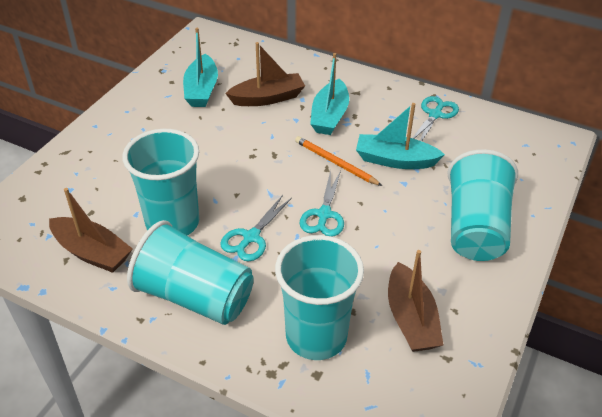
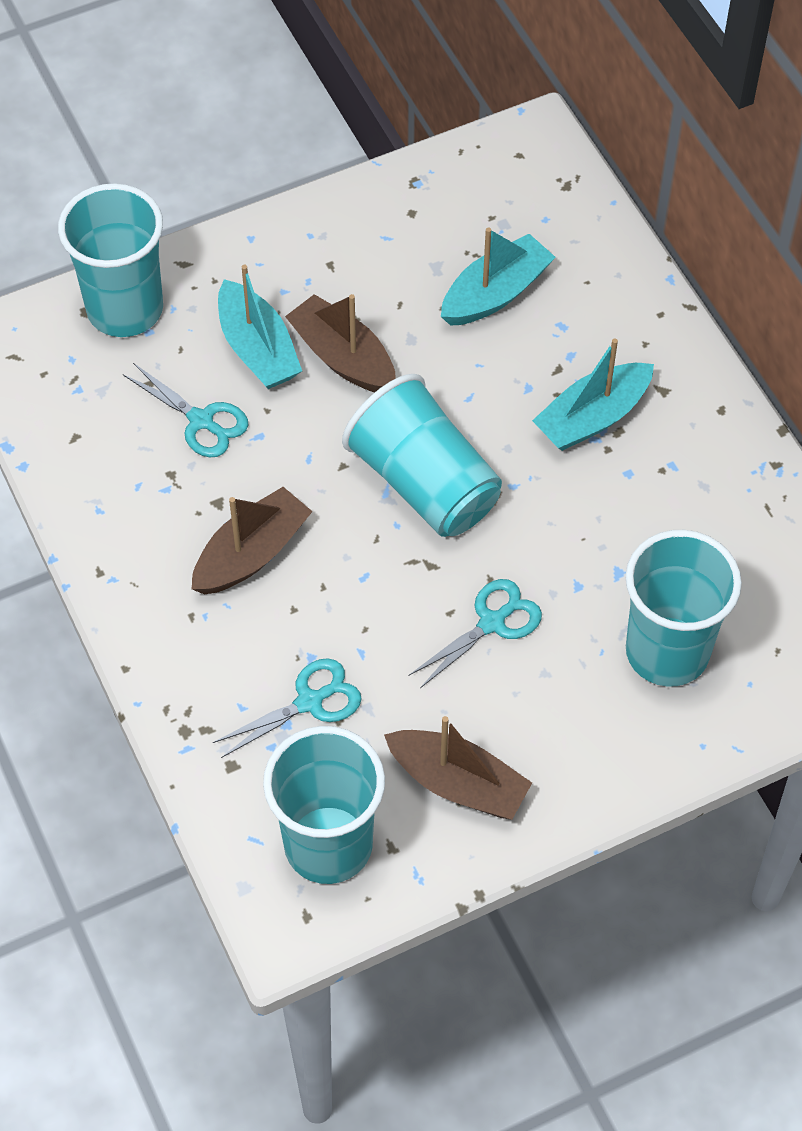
orange pencil: 1 -> 0

